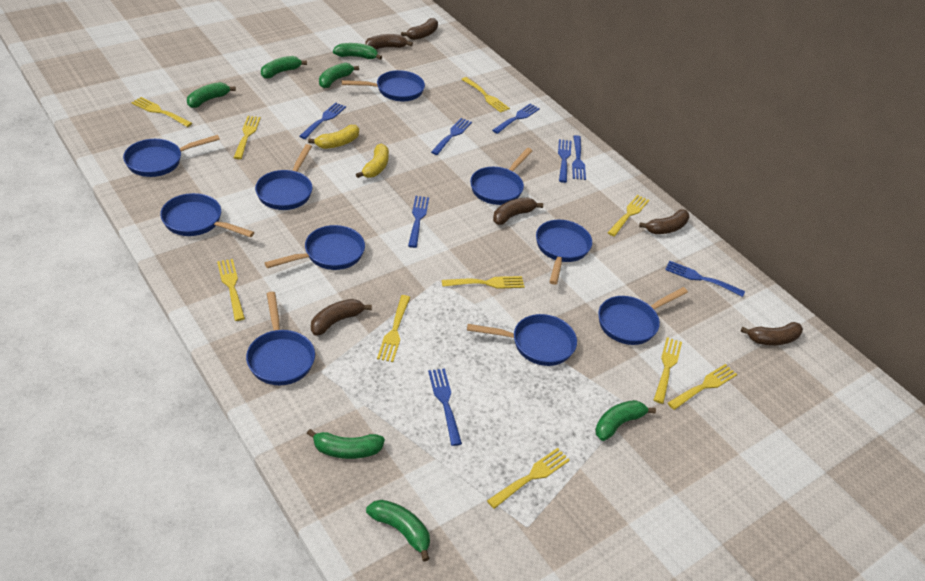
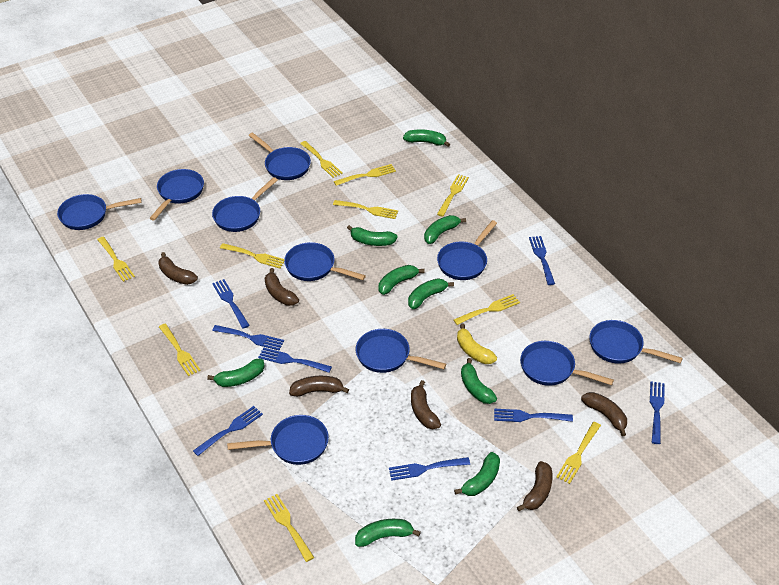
green banana: 7 -> 9
yellow banana: 2 -> 1

